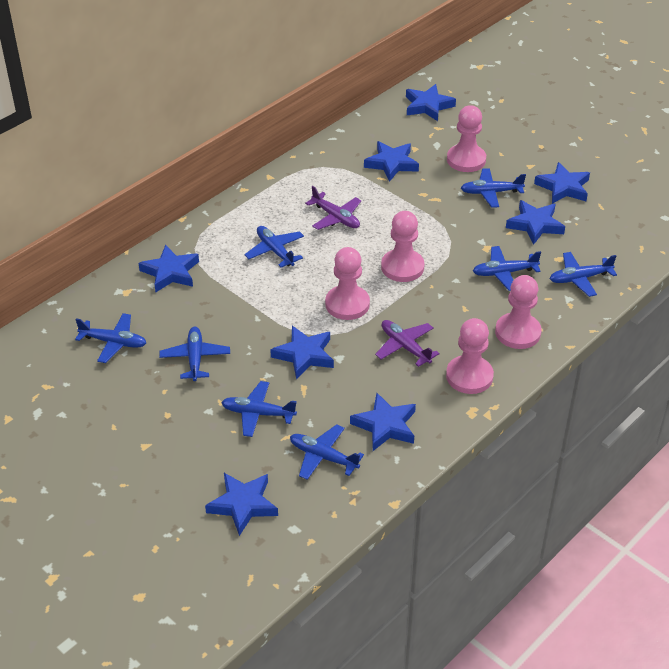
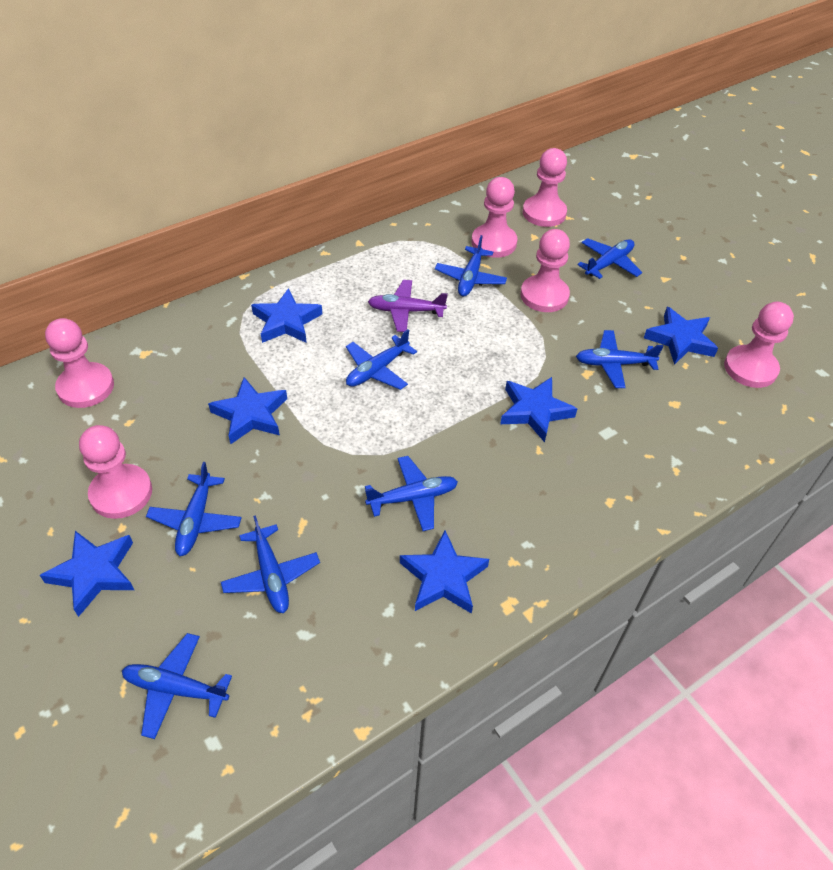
blue star: 8 -> 6
pink pawn: 5 -> 6
purple plane: 2 -> 1

